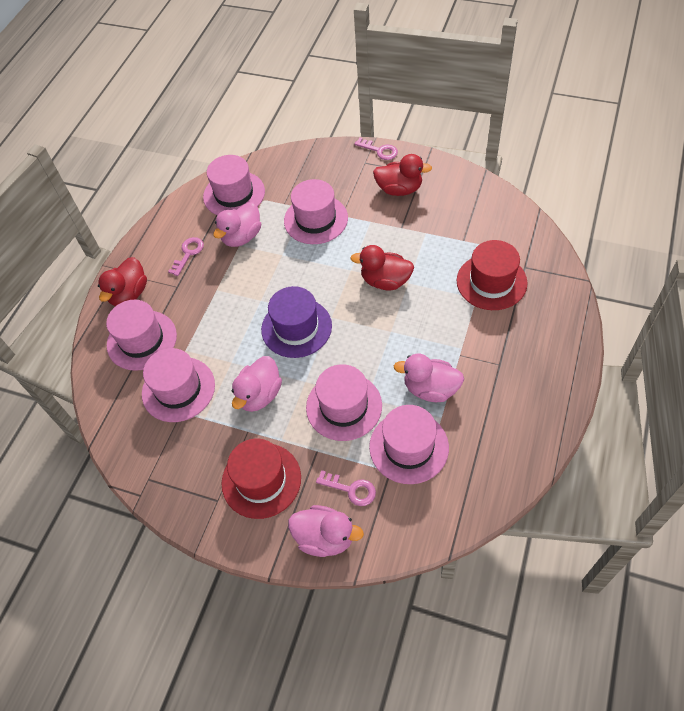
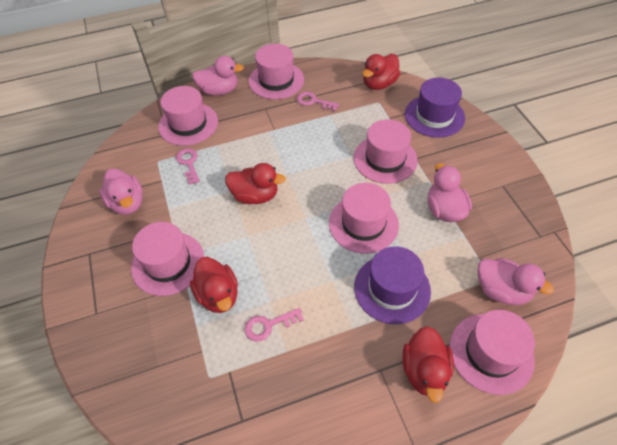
purple hat: 1 -> 2
red duck: 3 -> 4
red hat: 2 -> 0

